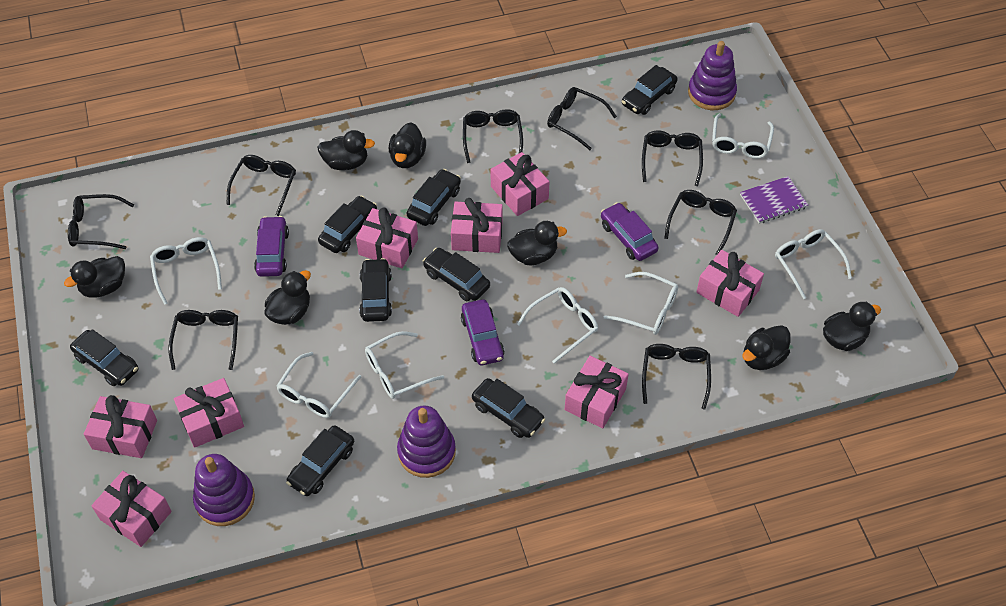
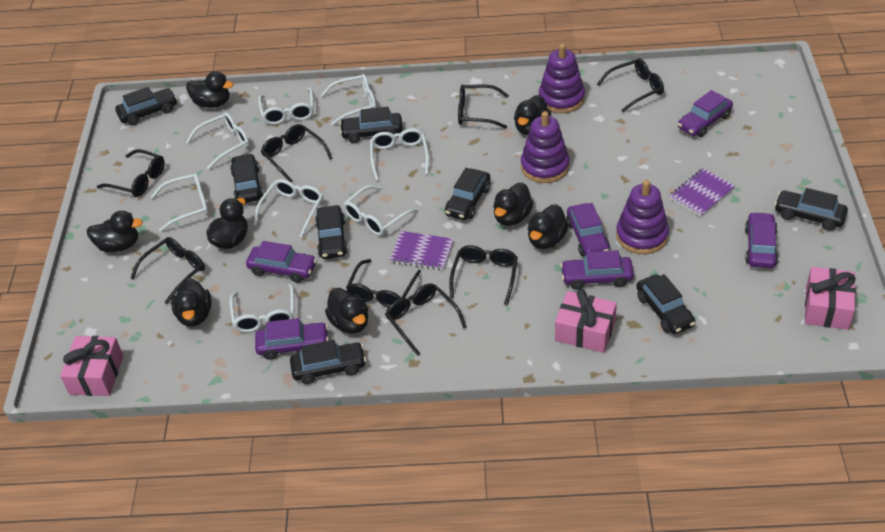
black duck: 7 -> 8
pink gift: 8 -> 3
purple car: 3 -> 6
purple notebook: 1 -> 2
white glasses: 7 -> 8

